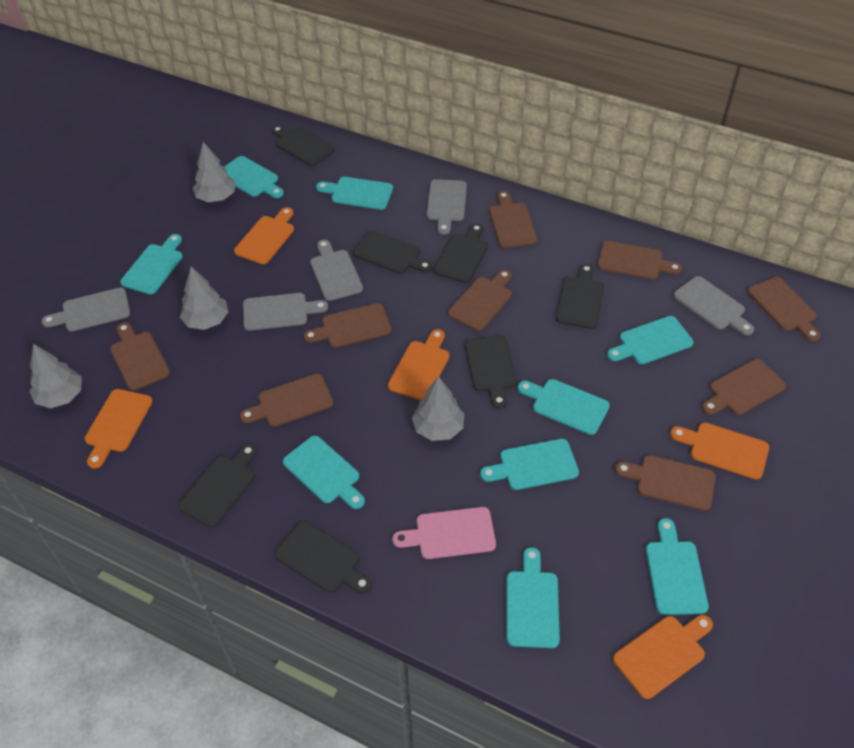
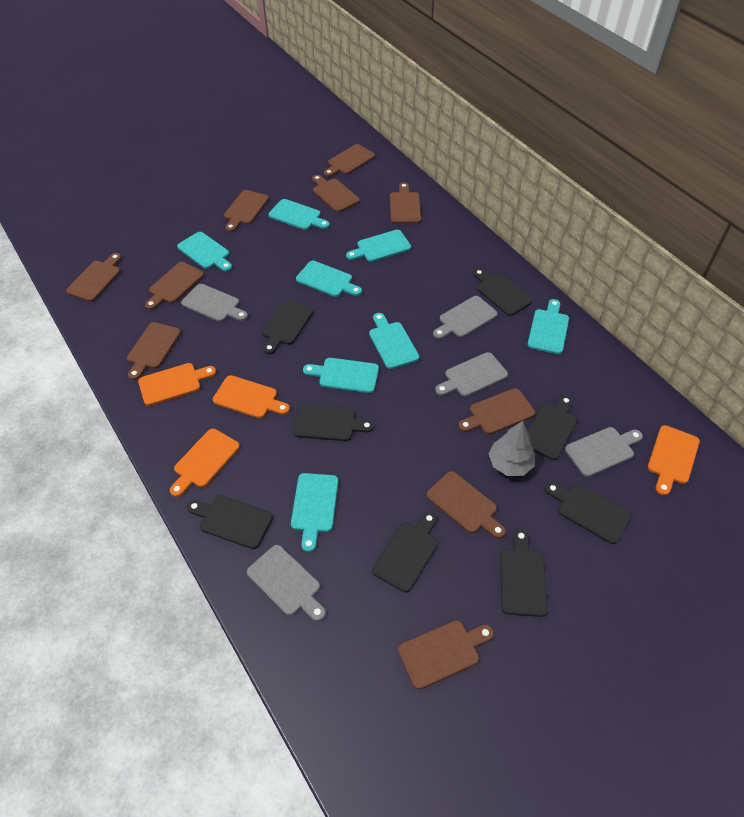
black cutting board: 7 -> 8
brown cutting board: 9 -> 10
grey tree: 4 -> 1
orange cutting board: 5 -> 4
pink cutting board: 1 -> 0
turquoise cutting board: 9 -> 8

